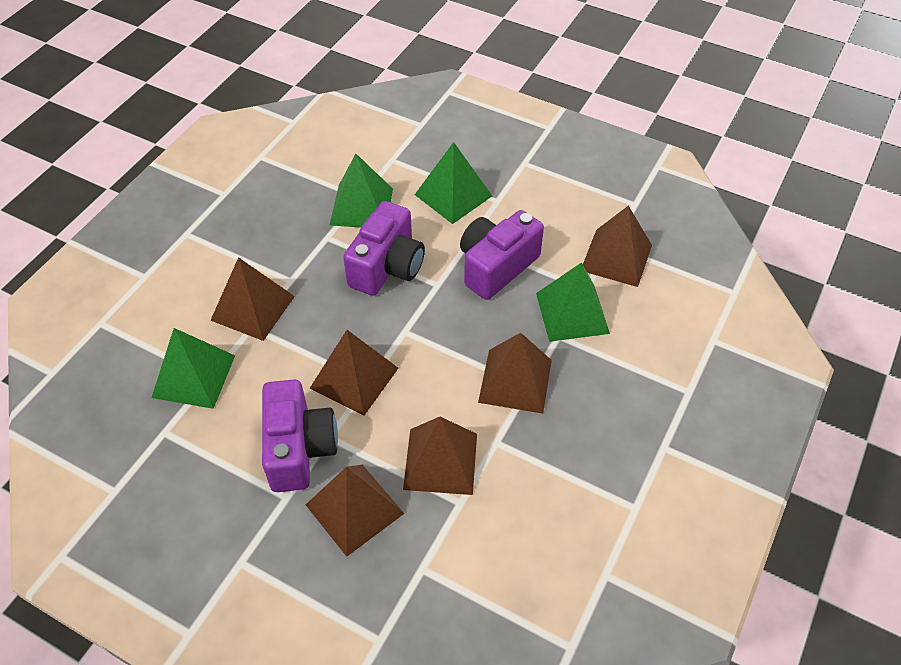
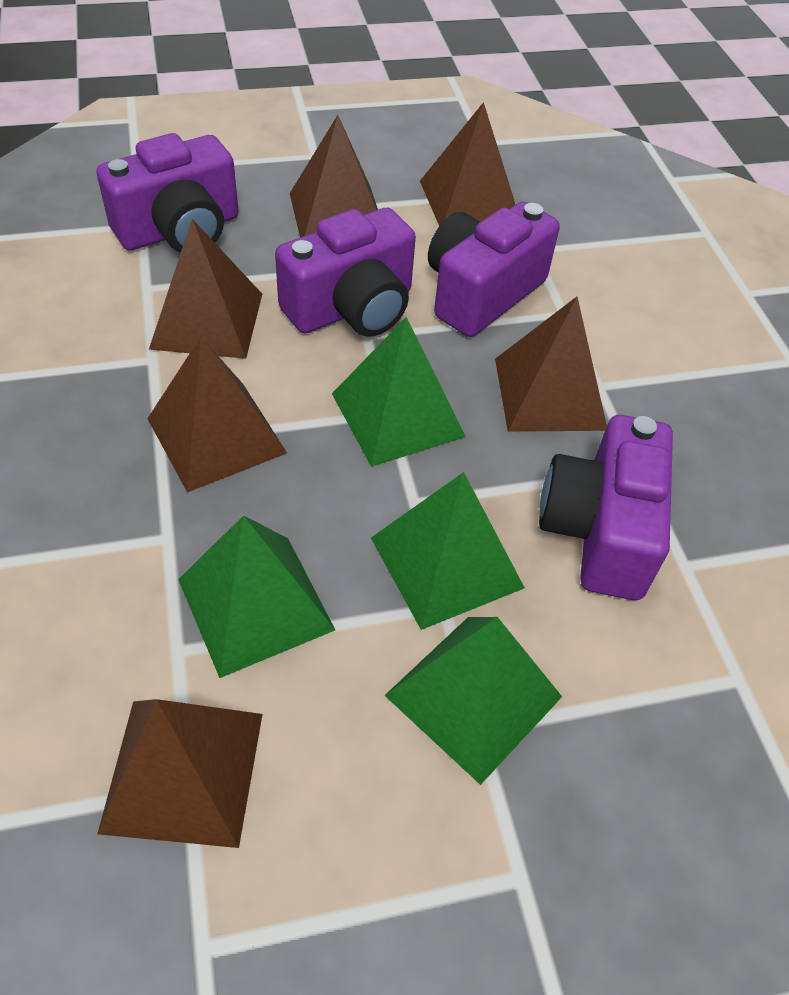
purple camera: 3 -> 4

